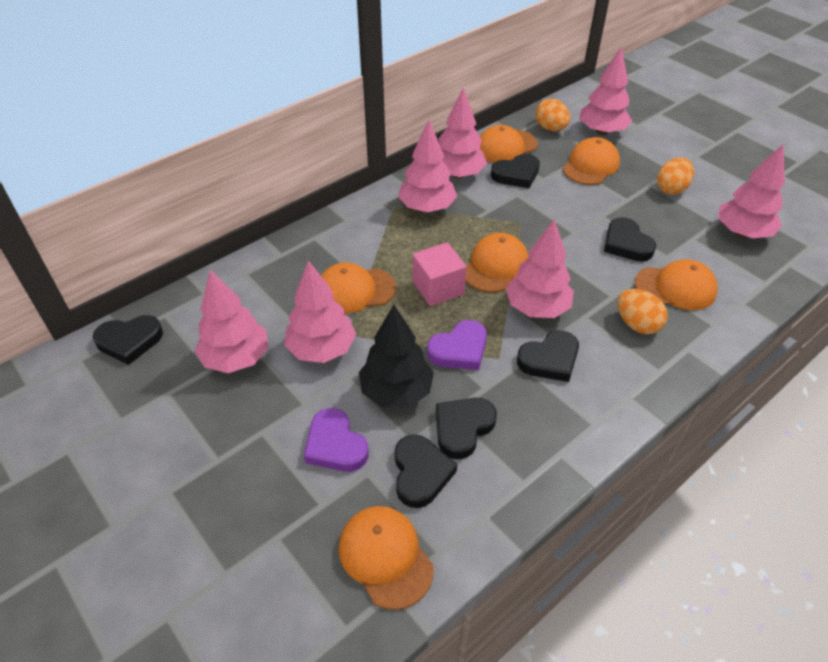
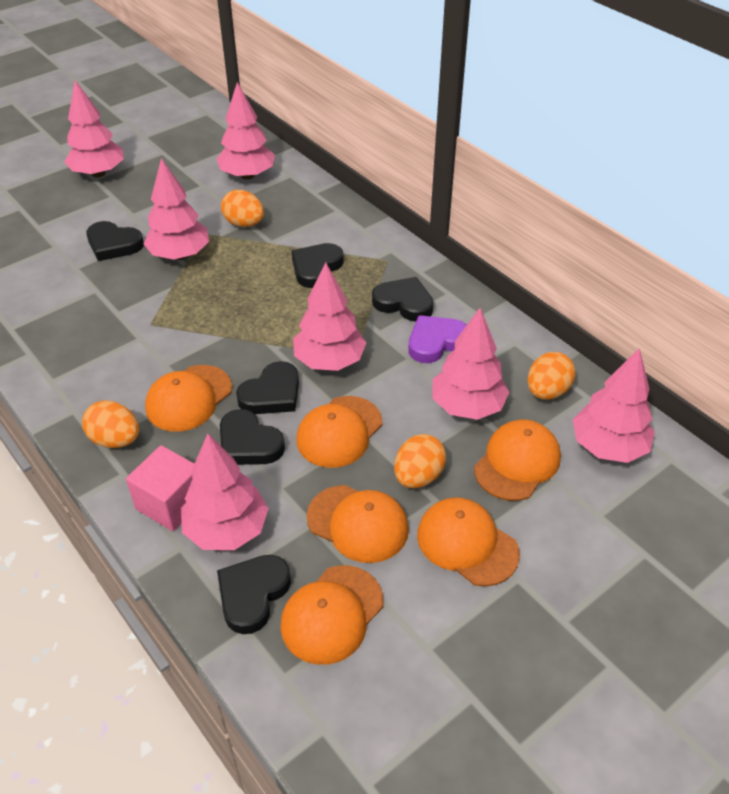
black tree: 1 -> 0
orange egg: 3 -> 4
purple heart: 2 -> 1

